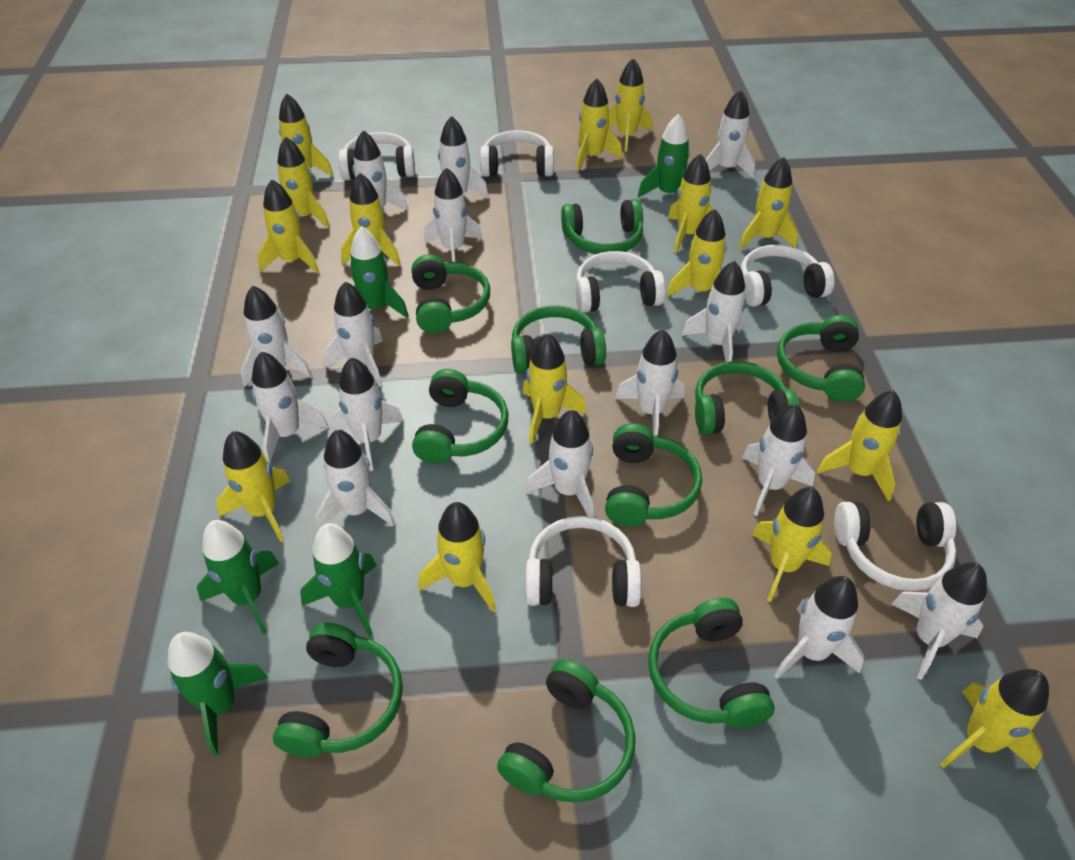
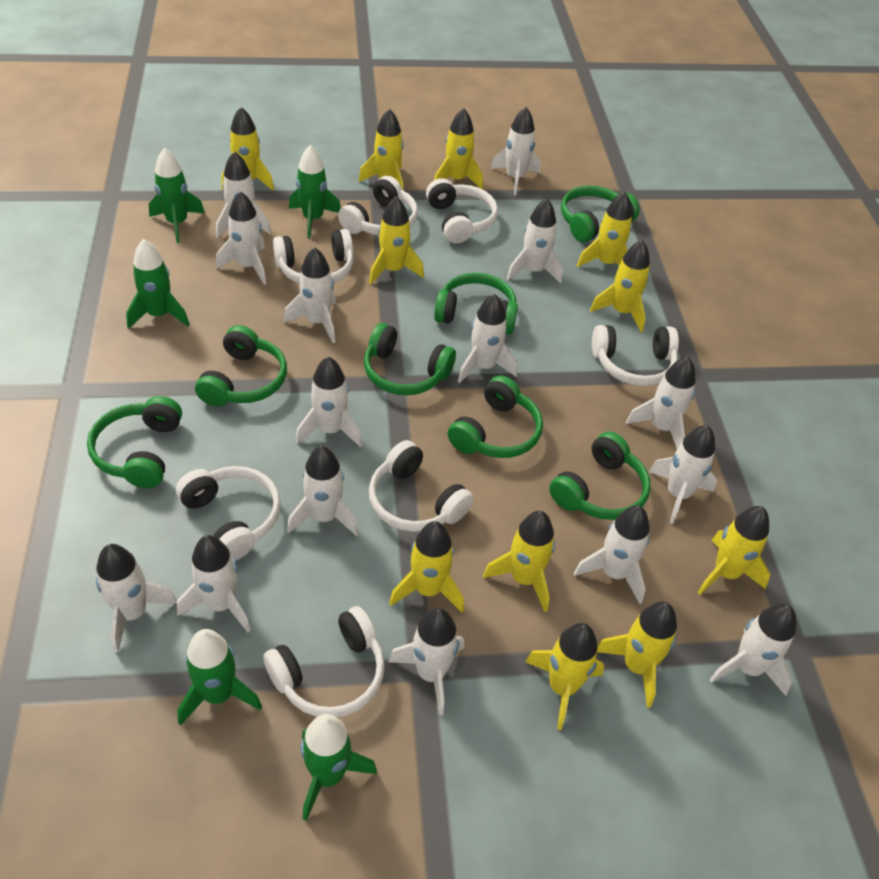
green headphones: 10 -> 7
white headphones: 6 -> 7
yellow rocket: 15 -> 11

